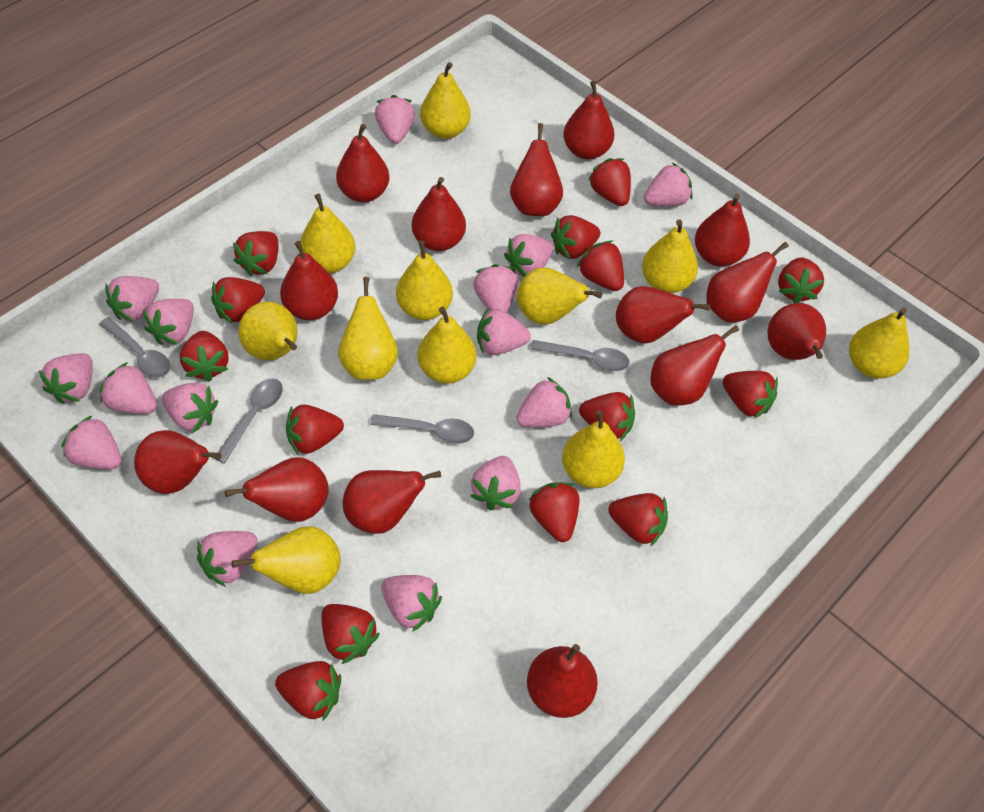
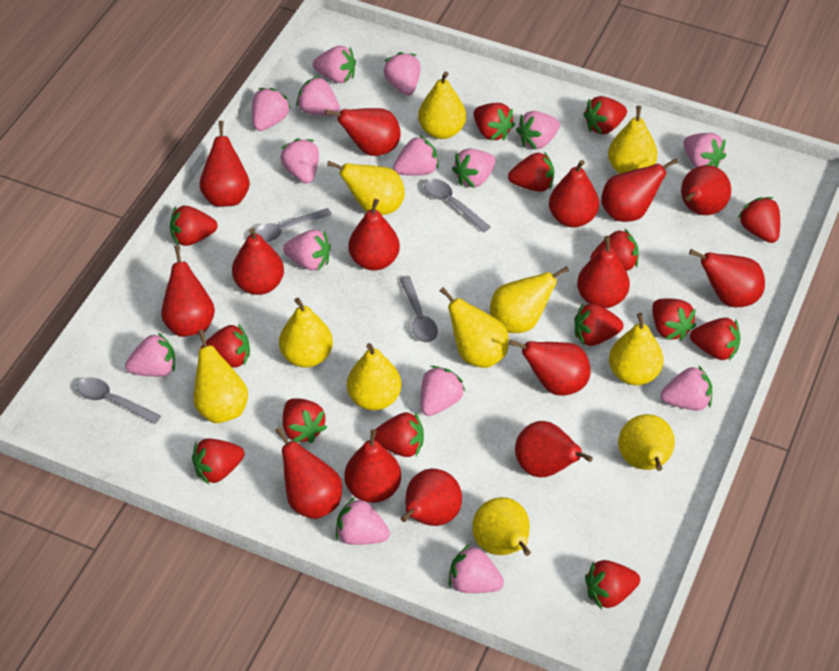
red pear: 14 -> 15

